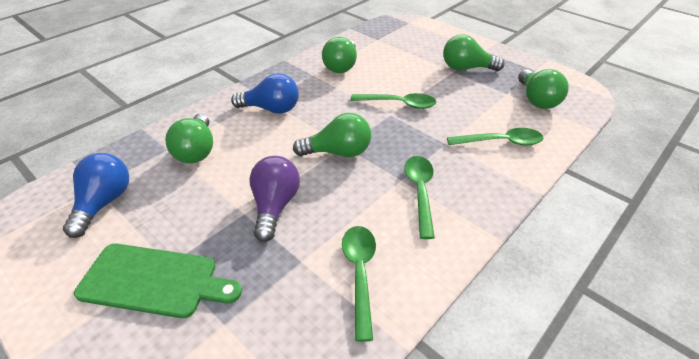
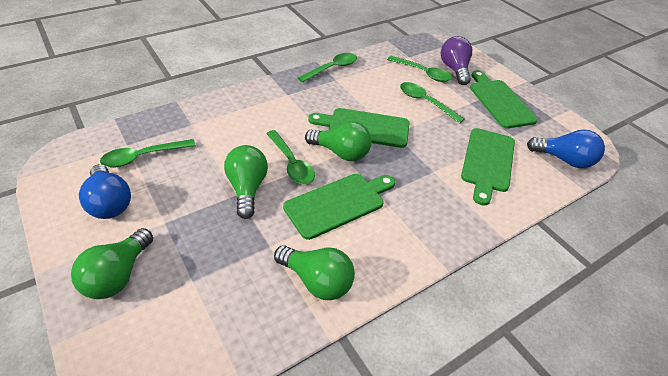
green cutting board: 1 -> 4
green light bulb: 5 -> 4
green spoon: 4 -> 5

